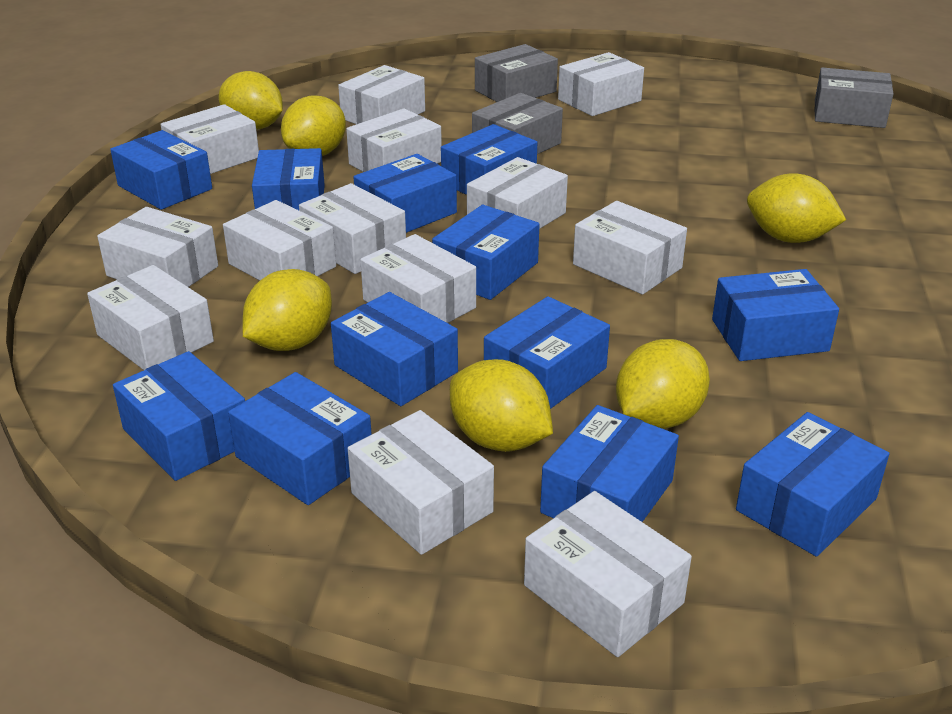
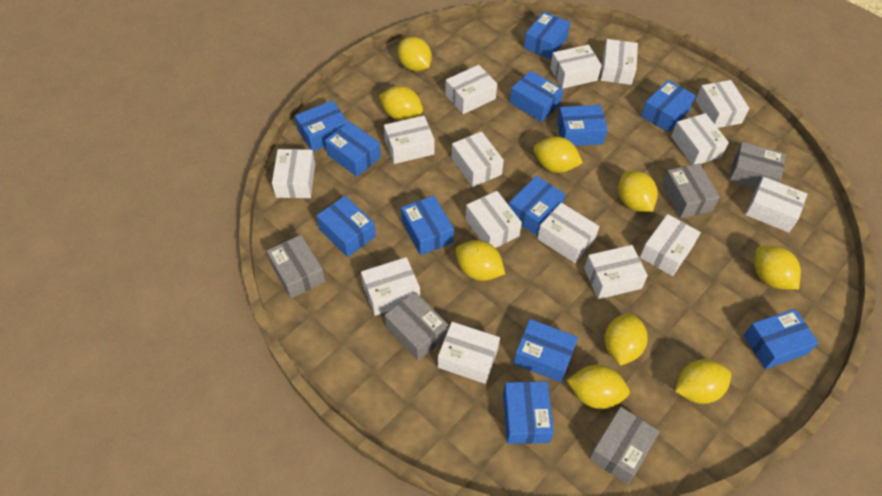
grey box: 3 -> 5
white box: 13 -> 15
yellow lemon: 6 -> 9

